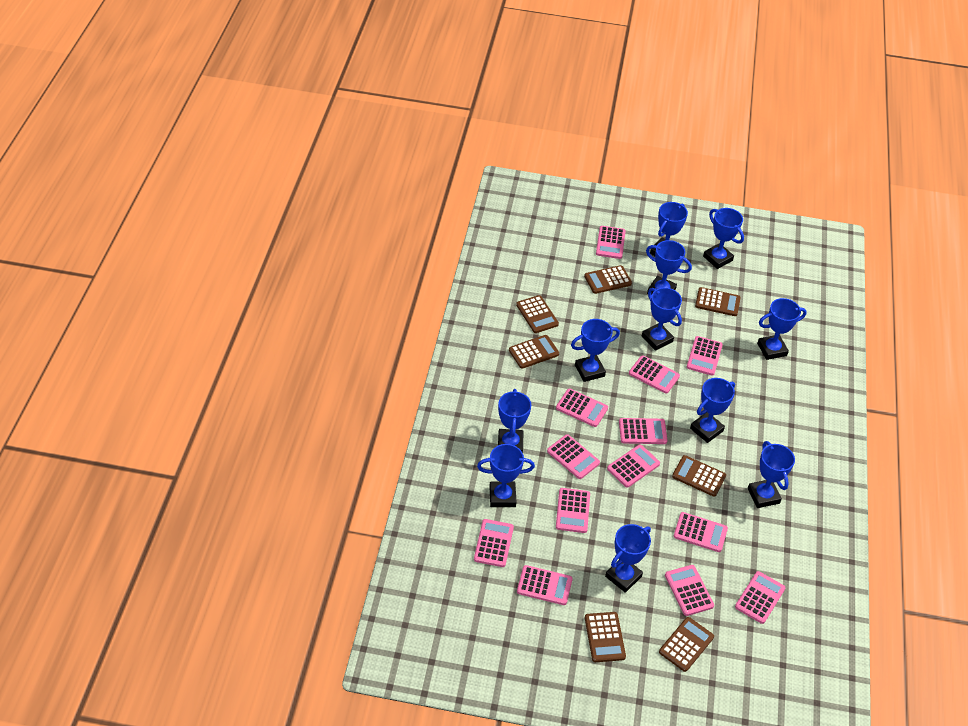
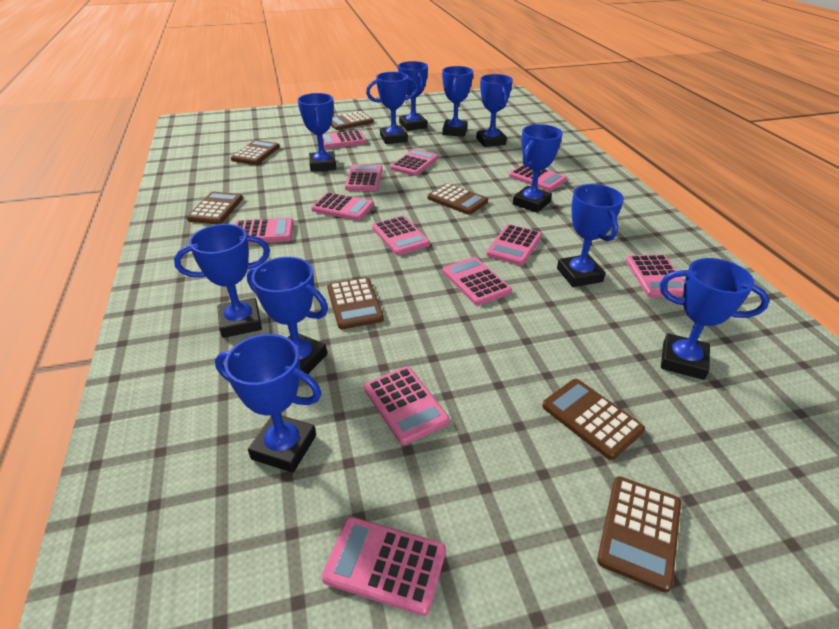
pink calculator: 13 -> 12

